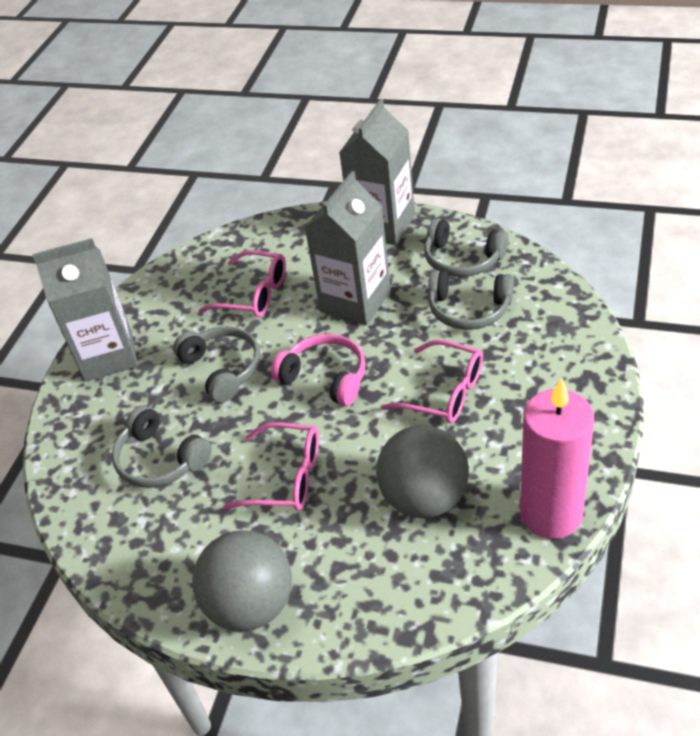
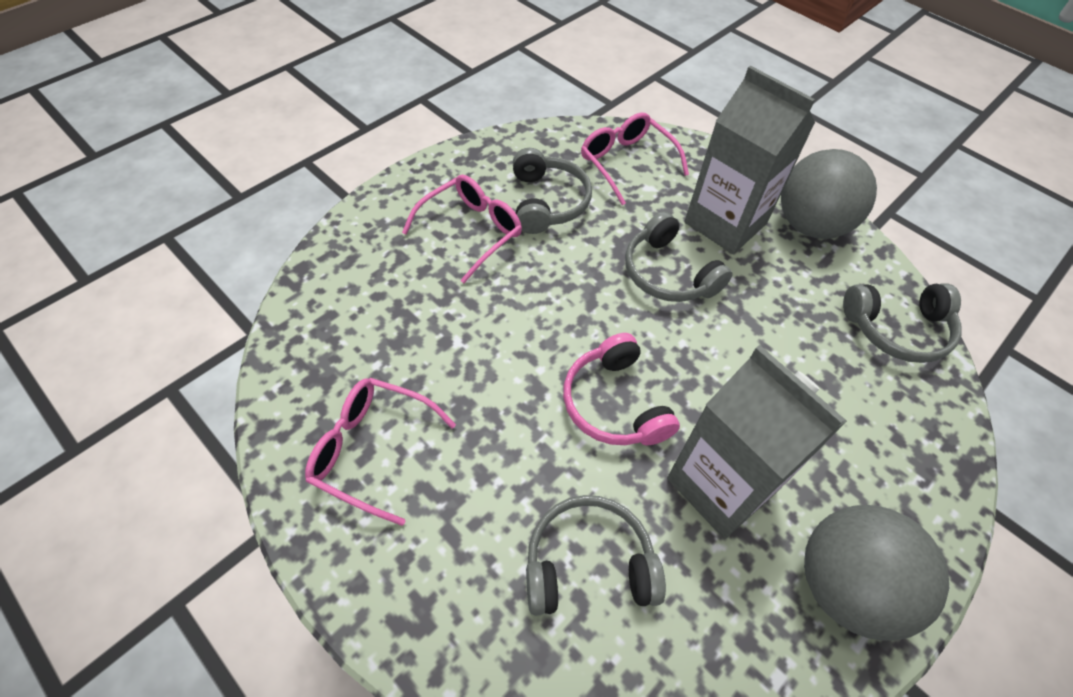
grey carton: 3 -> 2
pink candle: 1 -> 0

